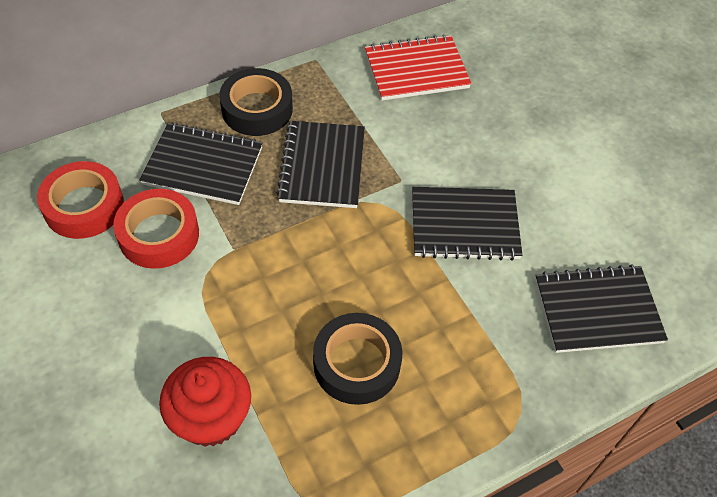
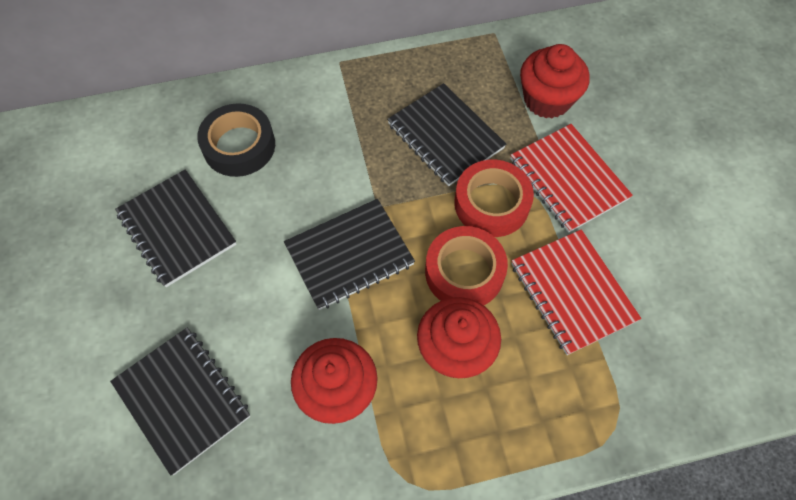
black tape: 2 -> 1
red cupcake: 1 -> 3
red notebook: 1 -> 2

